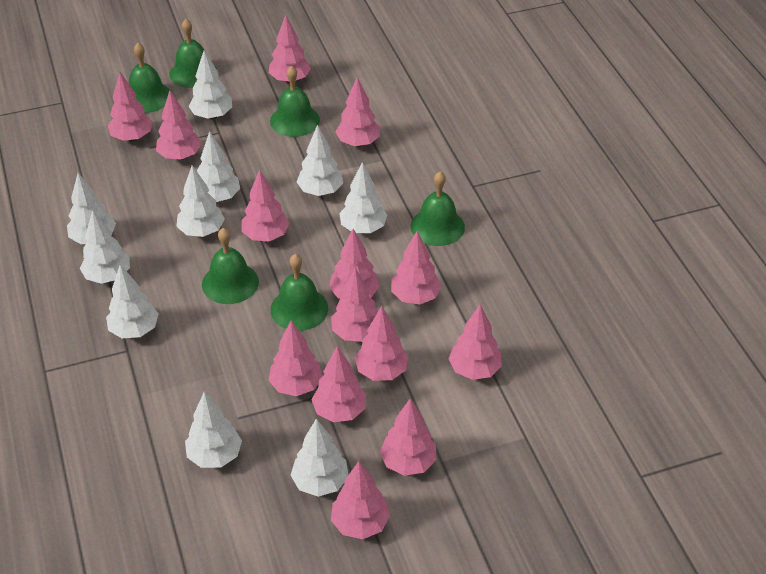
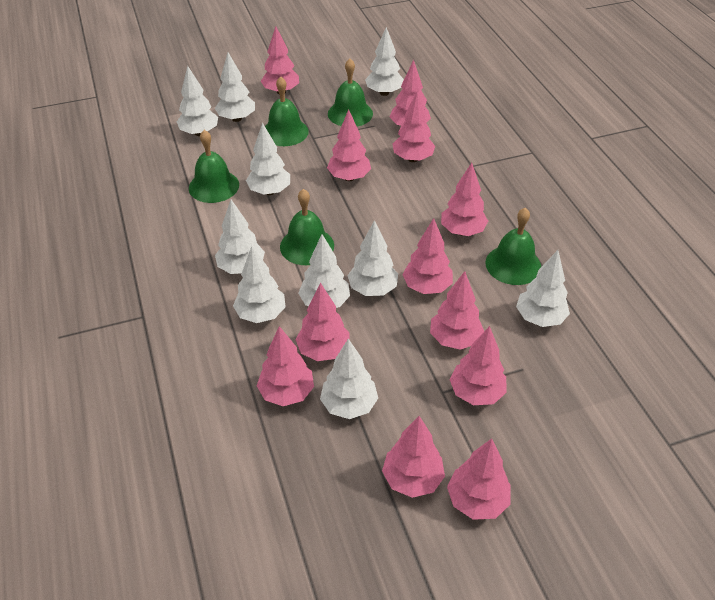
green bell: 6 -> 5
pink tree: 14 -> 12

